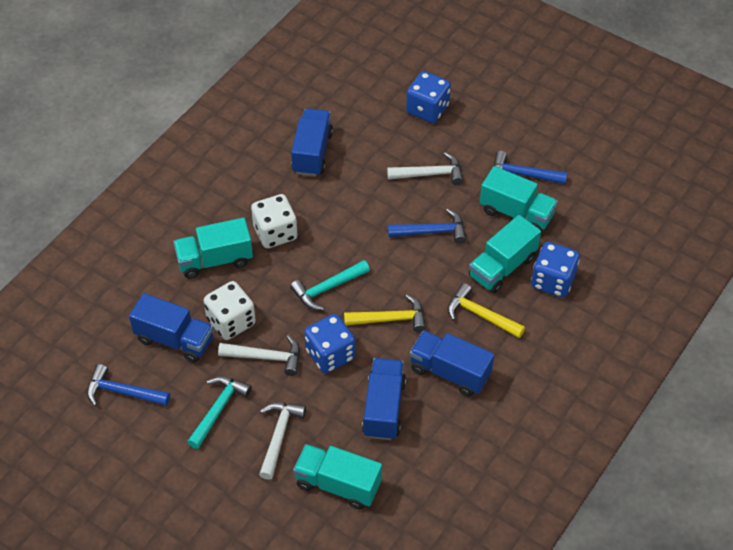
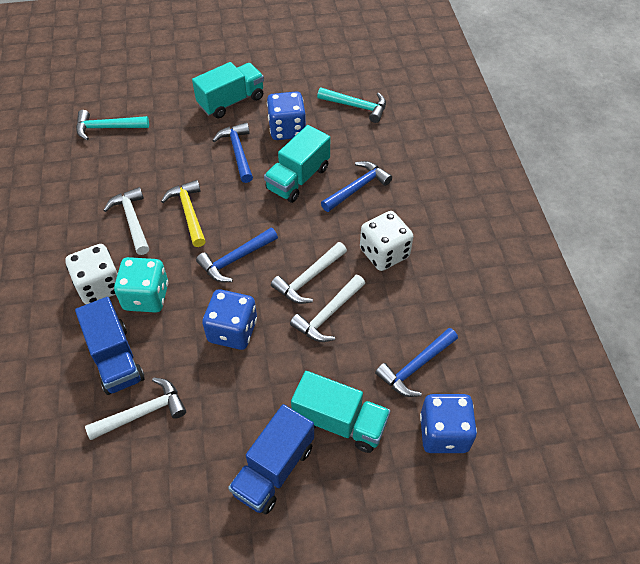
blue hammer: 3 -> 4
blue truck: 4 -> 2
turquoise dice: 0 -> 1
turquoise truck: 4 -> 3
white hammer: 3 -> 4
yellow hammer: 2 -> 1

